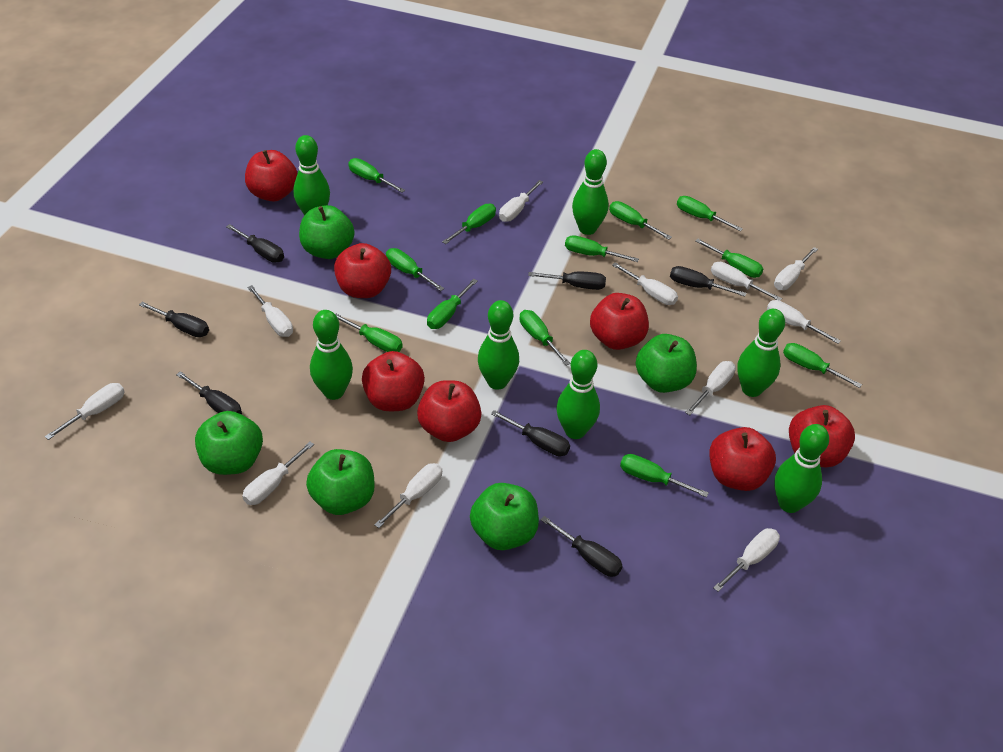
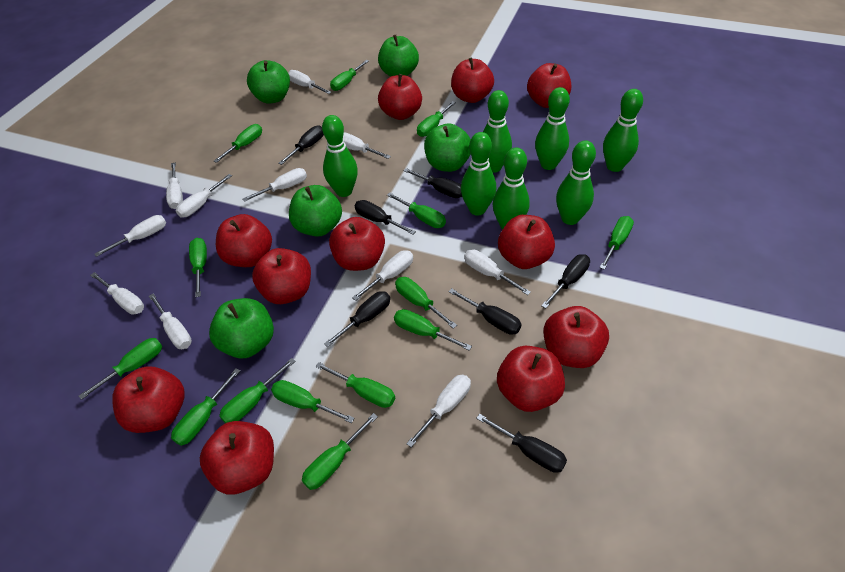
green screwdriver: 12 -> 14
red apple: 7 -> 11

